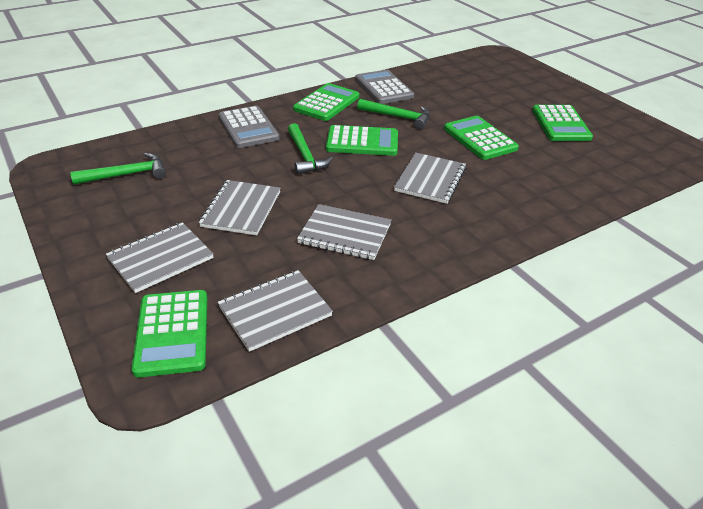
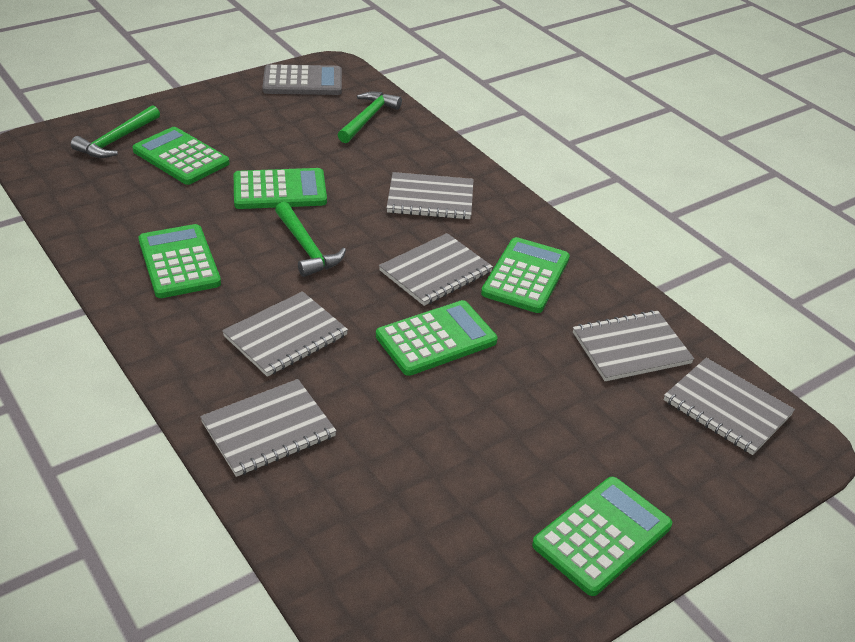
green calculator: 5 -> 6
grey calculator: 2 -> 1
grey notebook: 5 -> 6

